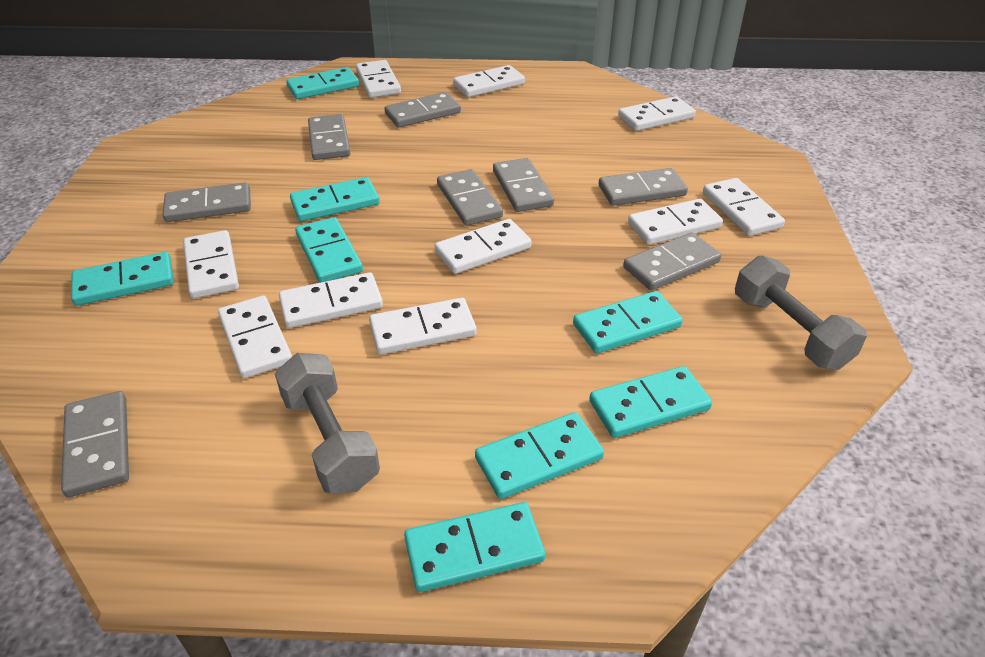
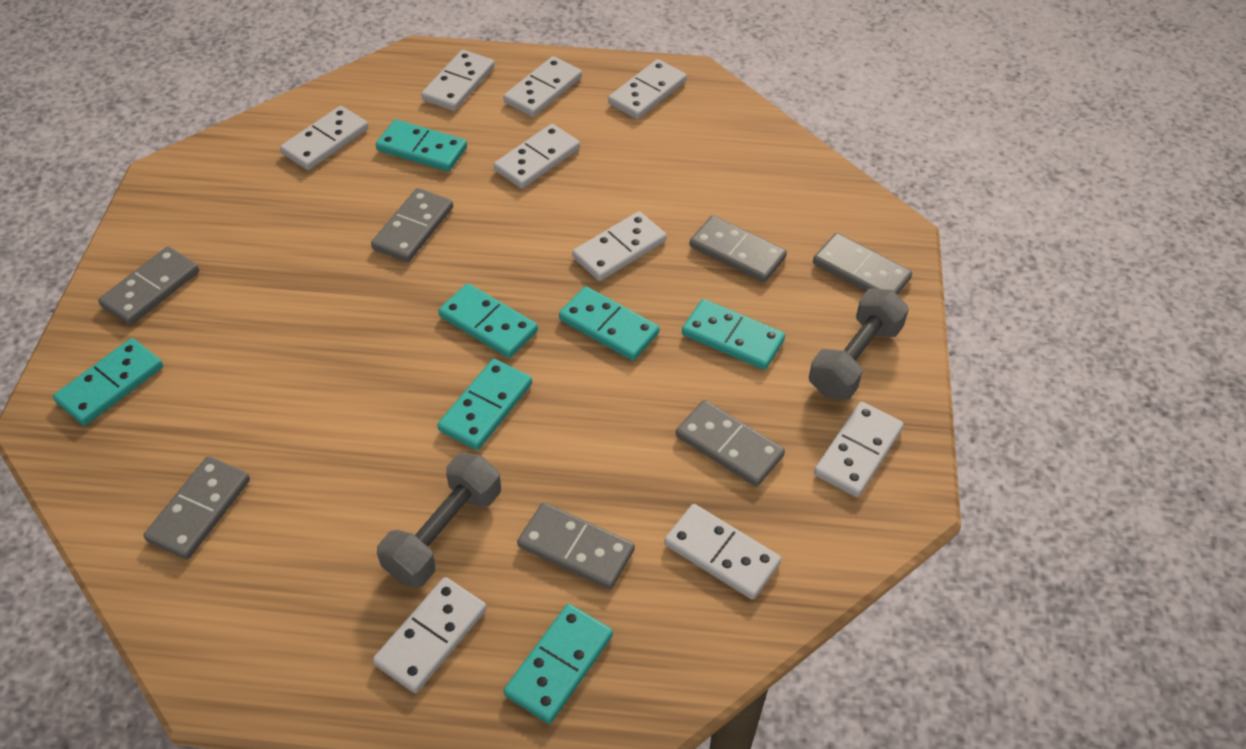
grey domino: 8 -> 7
turquoise domino: 8 -> 7
white domino: 10 -> 9

